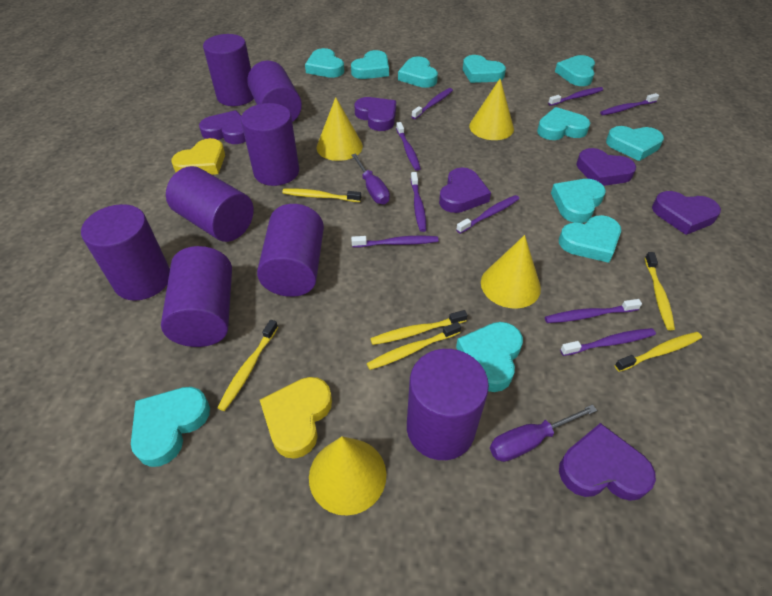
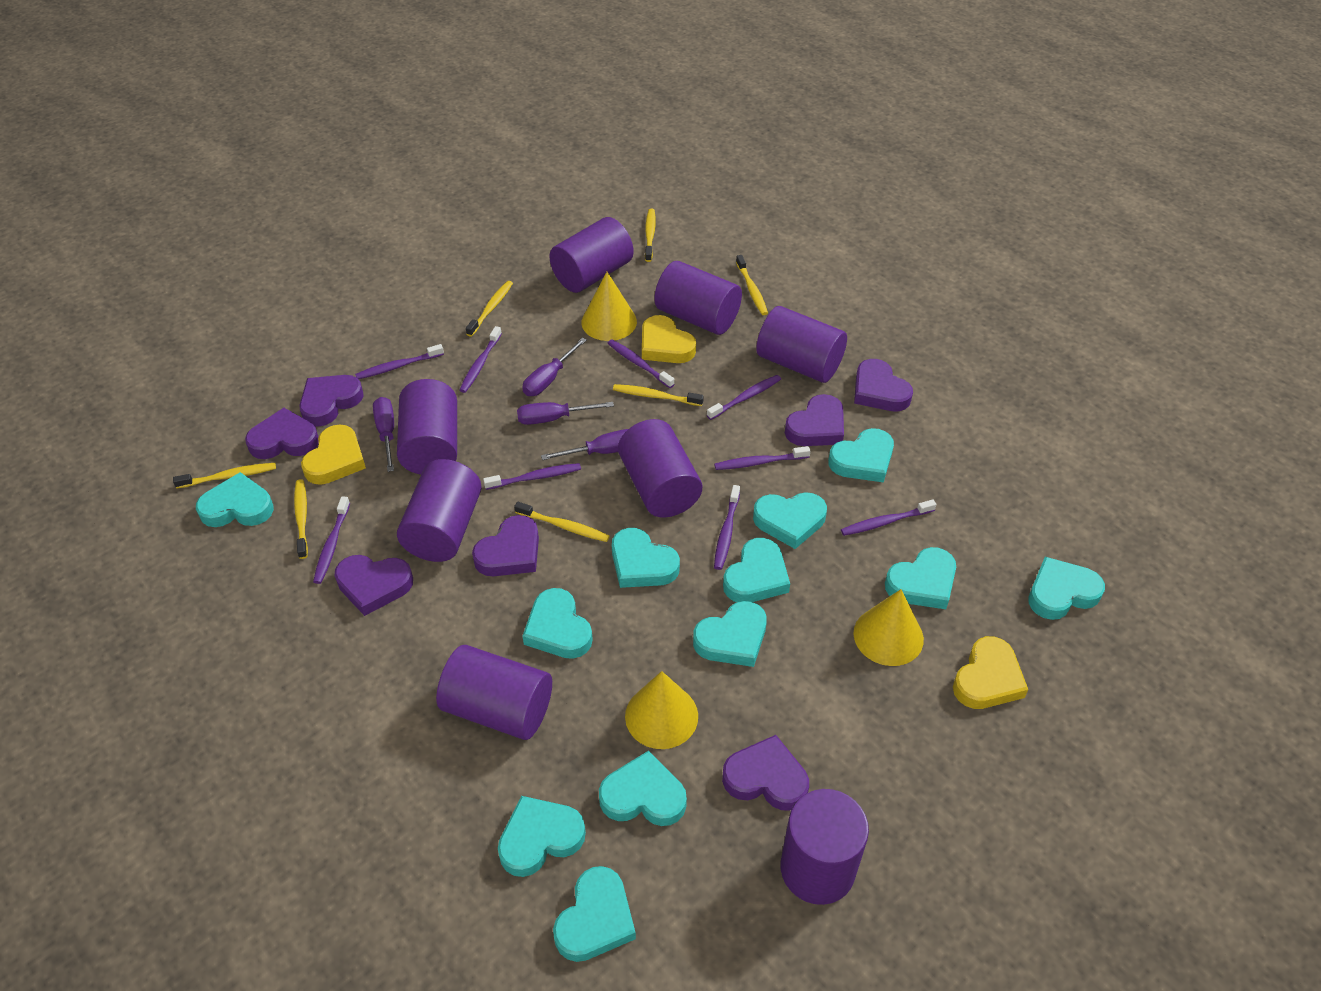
purple heart: 6 -> 7
purple screwdriver: 2 -> 4
turquoise heart: 11 -> 12
yellow cone: 4 -> 3
yellow heart: 2 -> 3
yellow toothbrush: 6 -> 7

